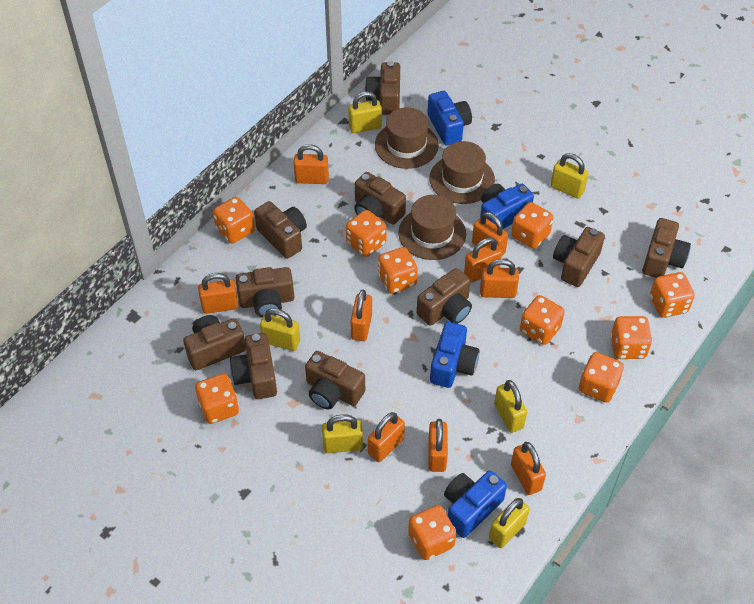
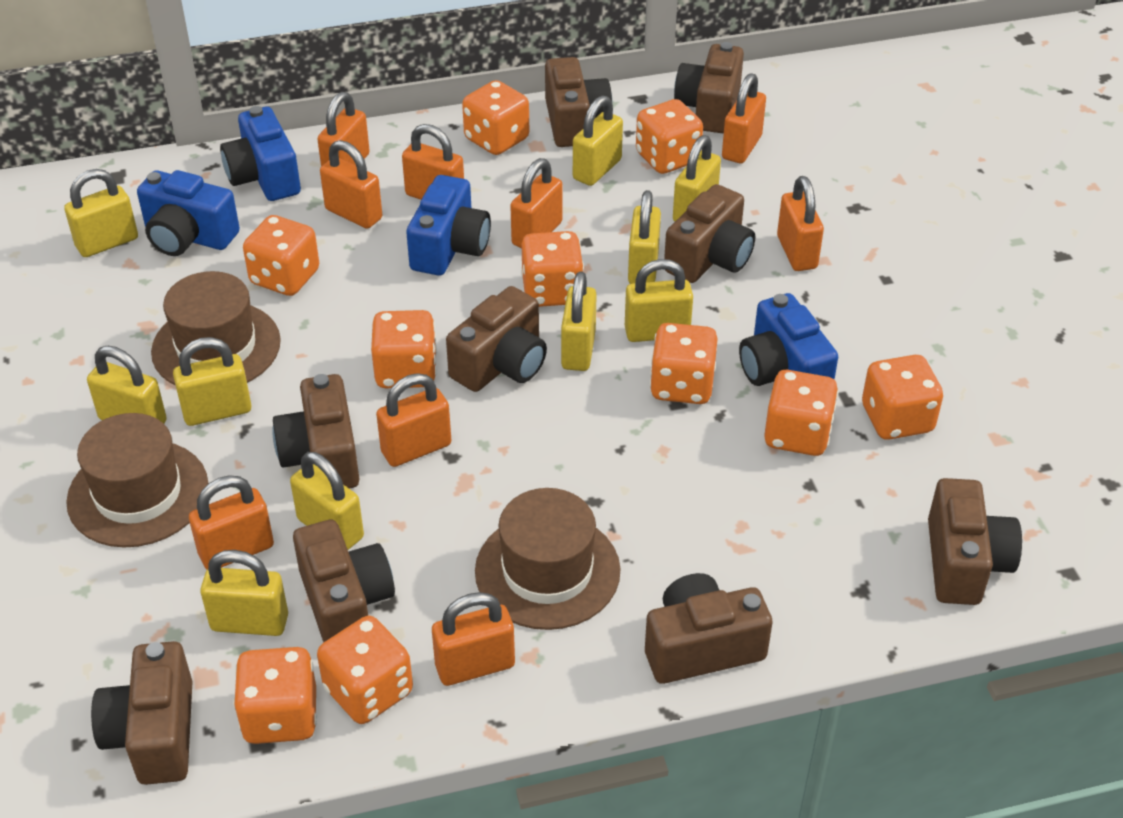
brown camera: 10 -> 9
yellow padlock: 6 -> 10

